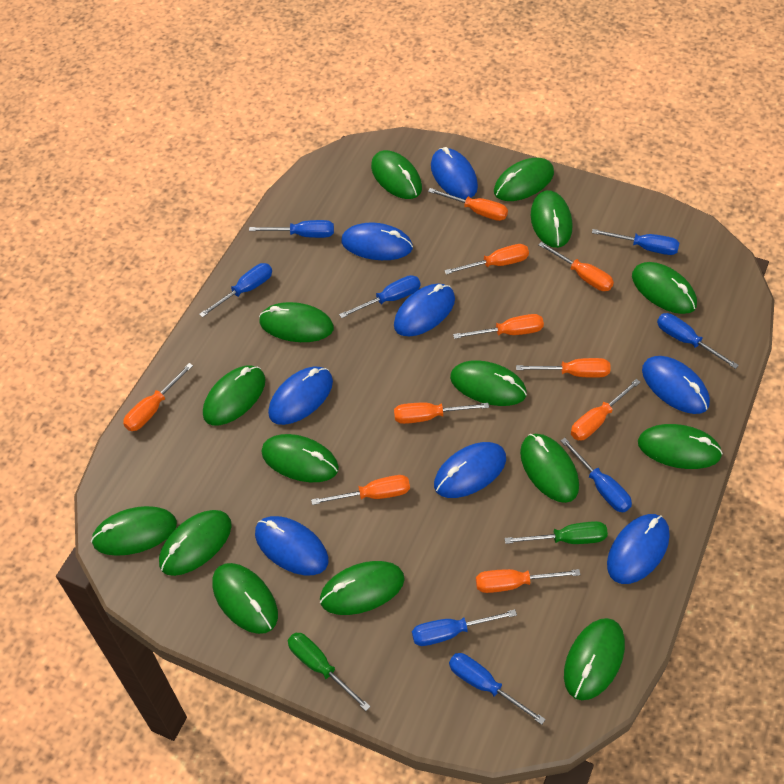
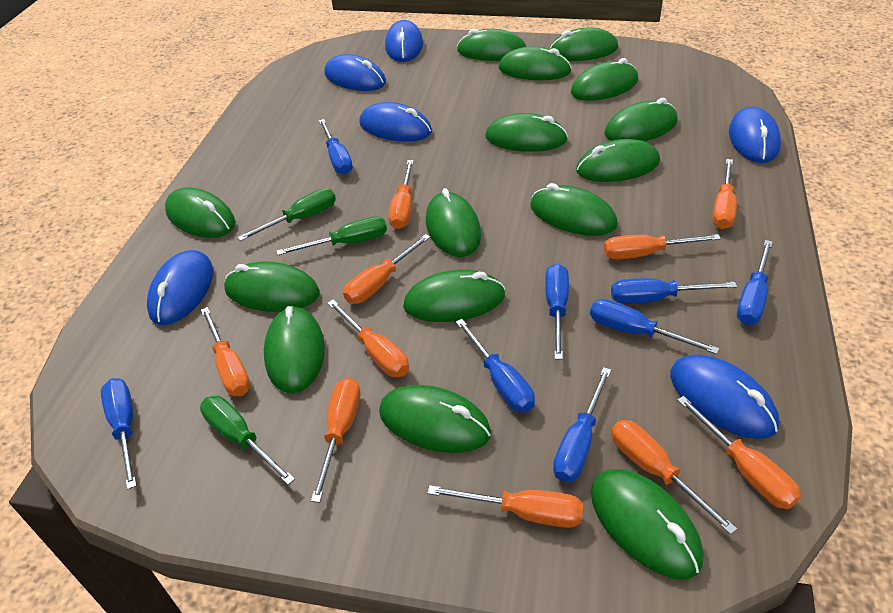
blue mouse: 8 -> 6
green screwdriver: 2 -> 3

